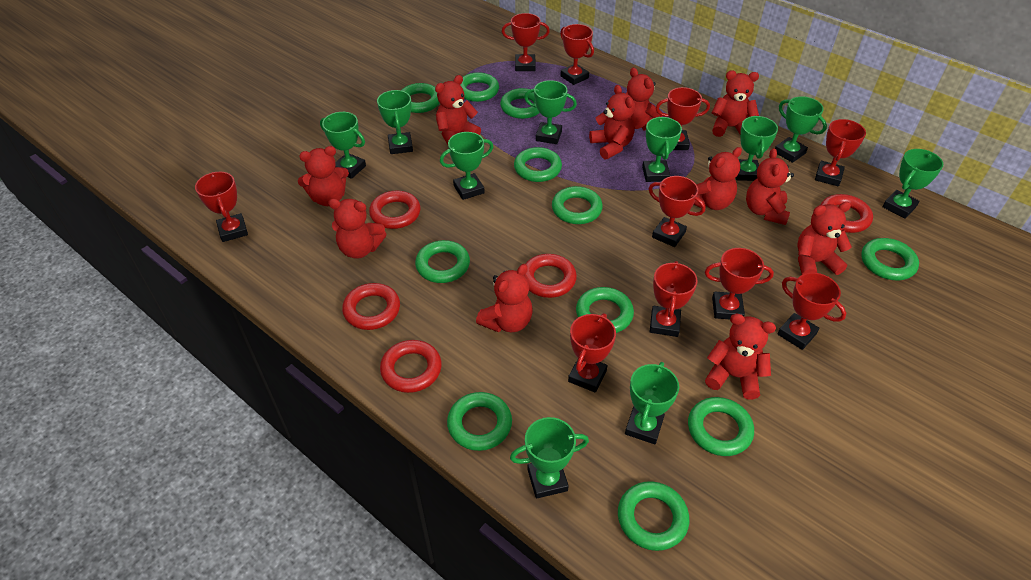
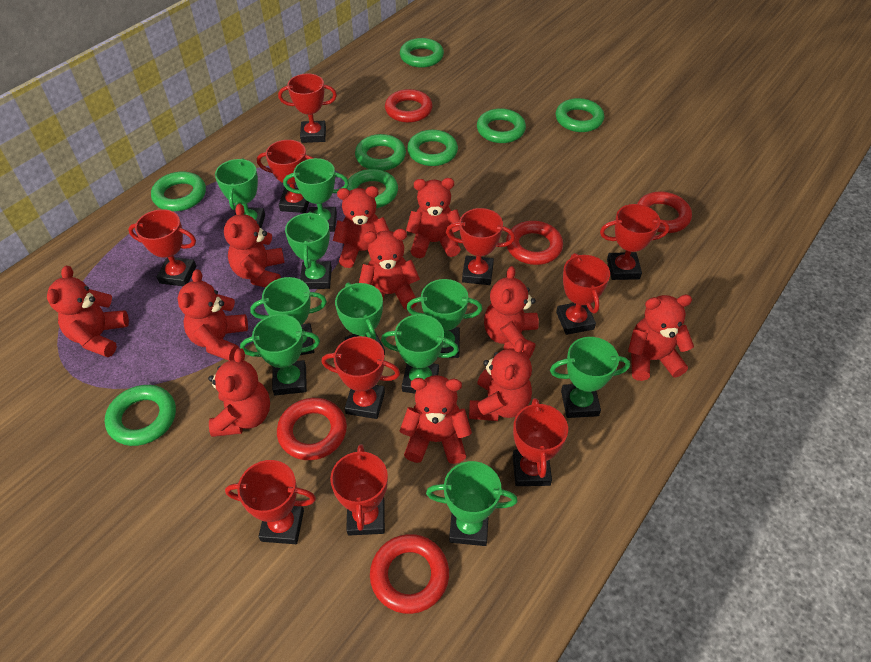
green ring: 11 -> 8

